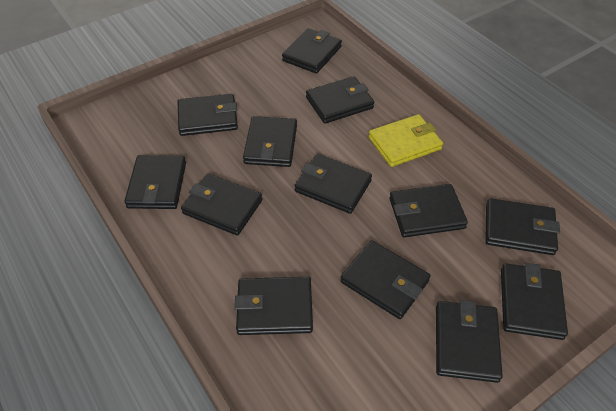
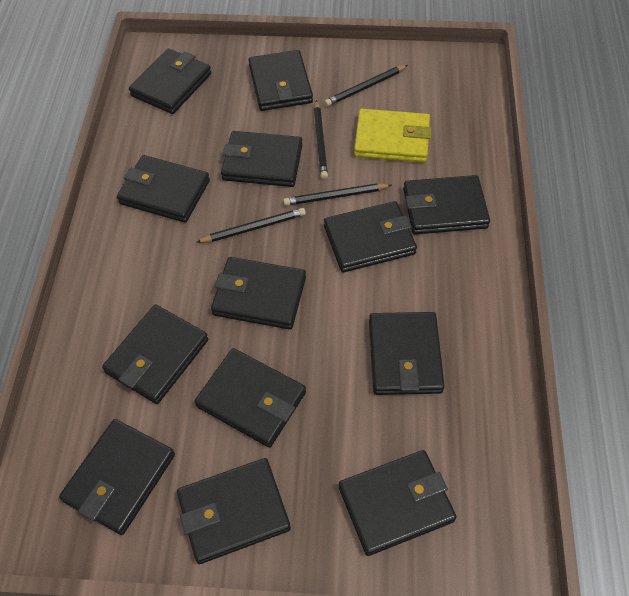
black pencil: 0 -> 4

